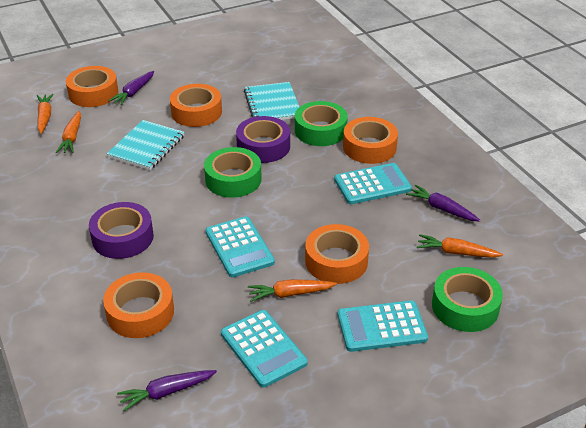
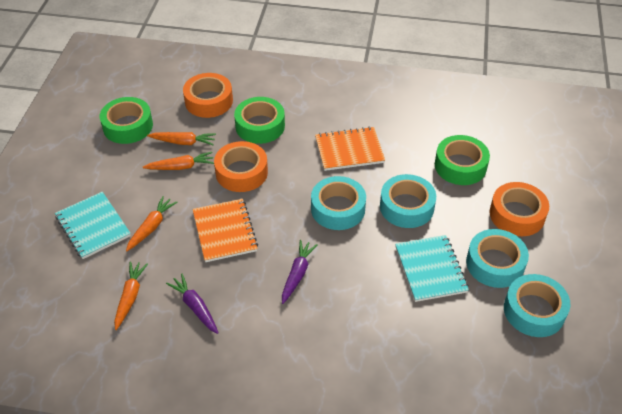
orange notebook: 0 -> 2
orange tape: 5 -> 3
purple carrot: 3 -> 2
purple tape: 2 -> 0
turquoise calculator: 4 -> 0
turquoise tape: 0 -> 4

